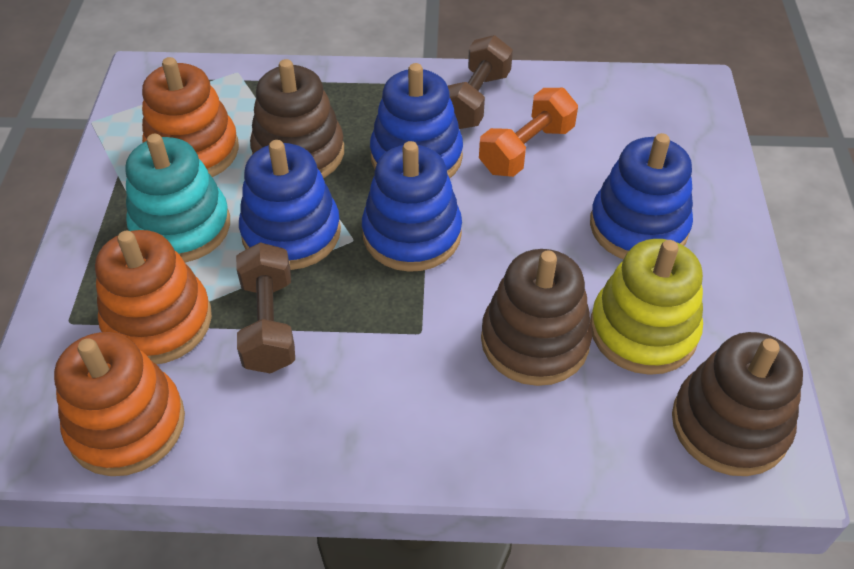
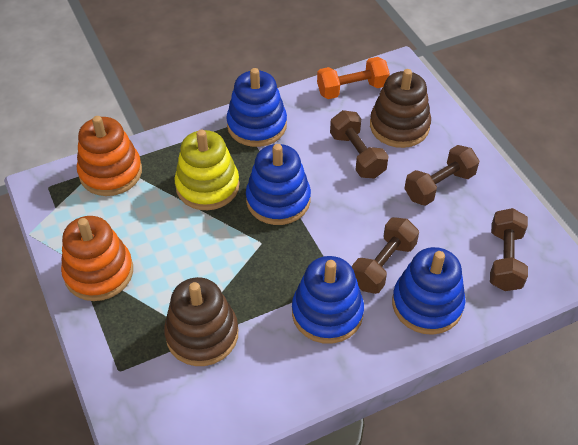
brown dumbbell: 2 -> 4
brown stacking toy: 3 -> 2
orange stacking toy: 3 -> 2
turquoise stacking toy: 1 -> 0

